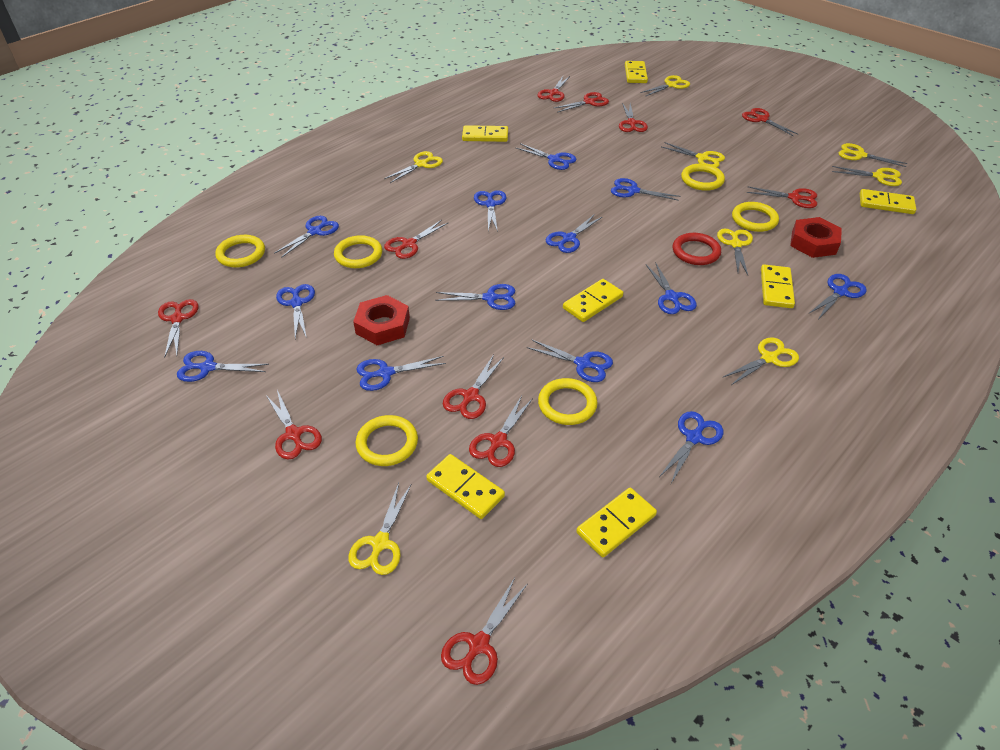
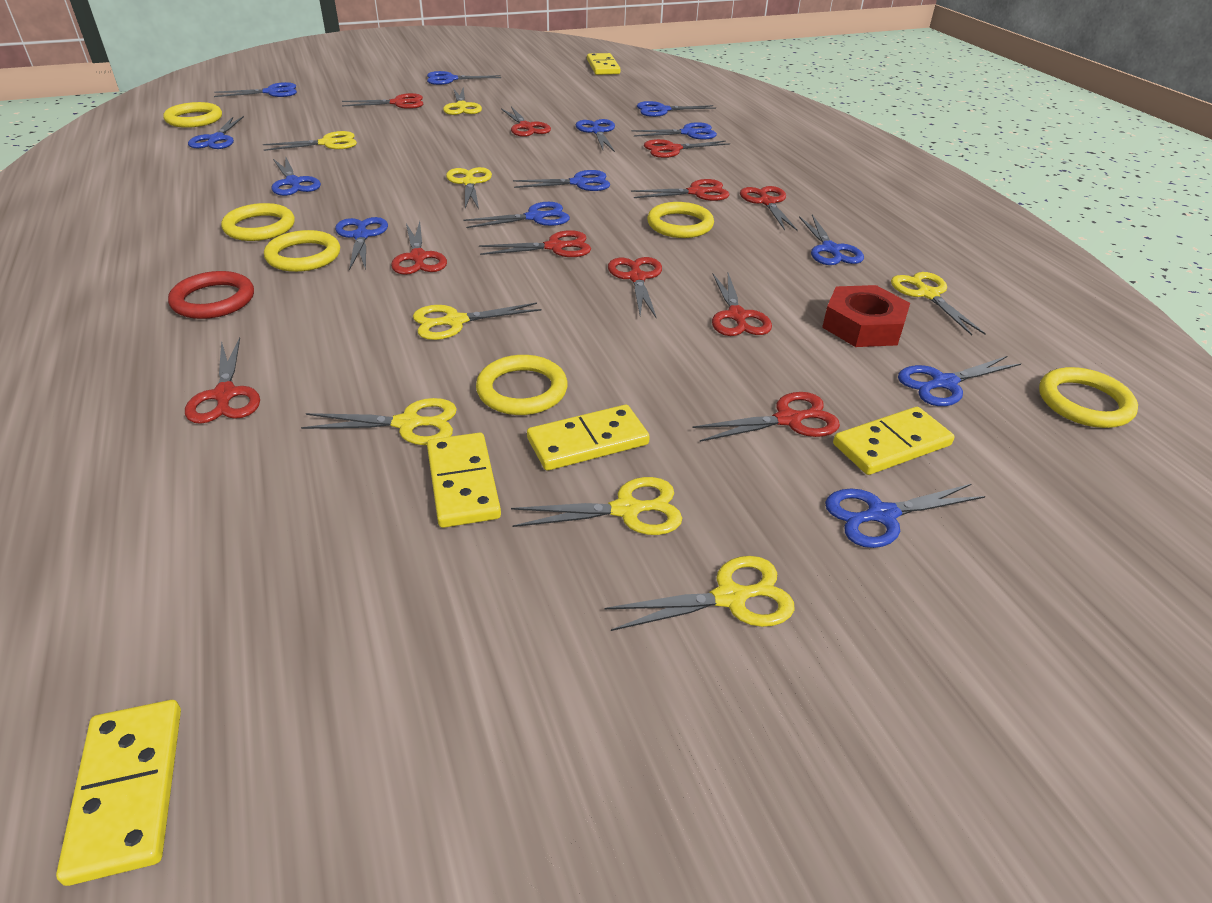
red nut: 2 -> 1
yellow domino: 7 -> 5

